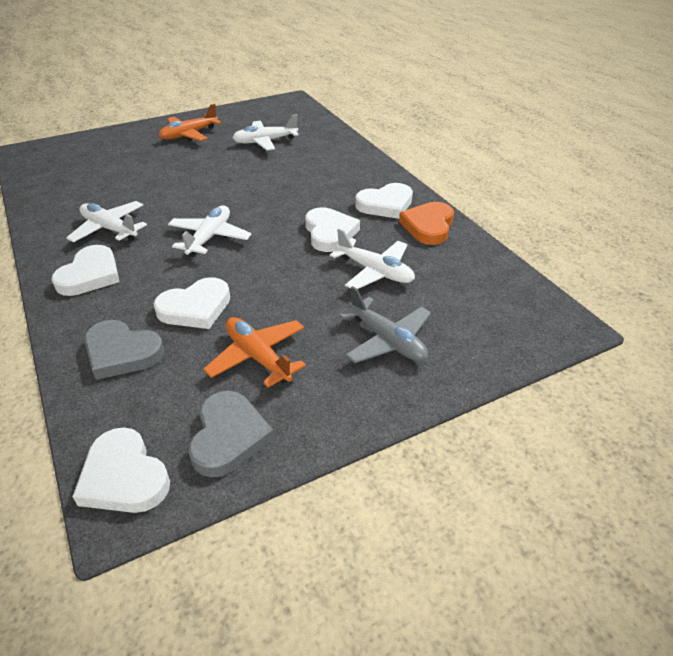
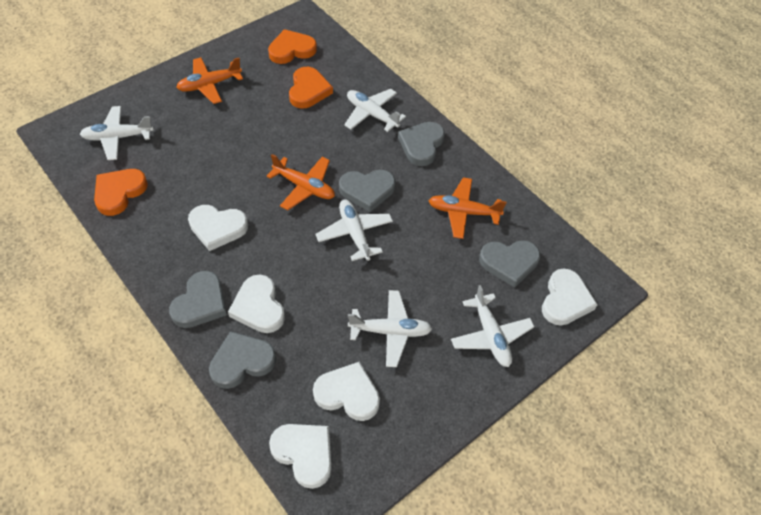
grey heart: 2 -> 5
grey plane: 1 -> 0
orange heart: 1 -> 3
orange plane: 2 -> 3
white plane: 4 -> 5

